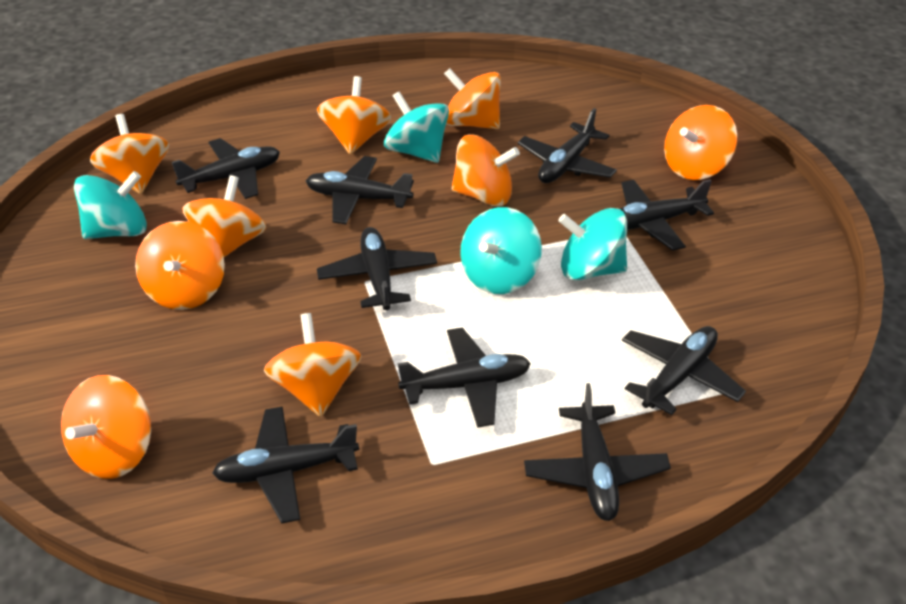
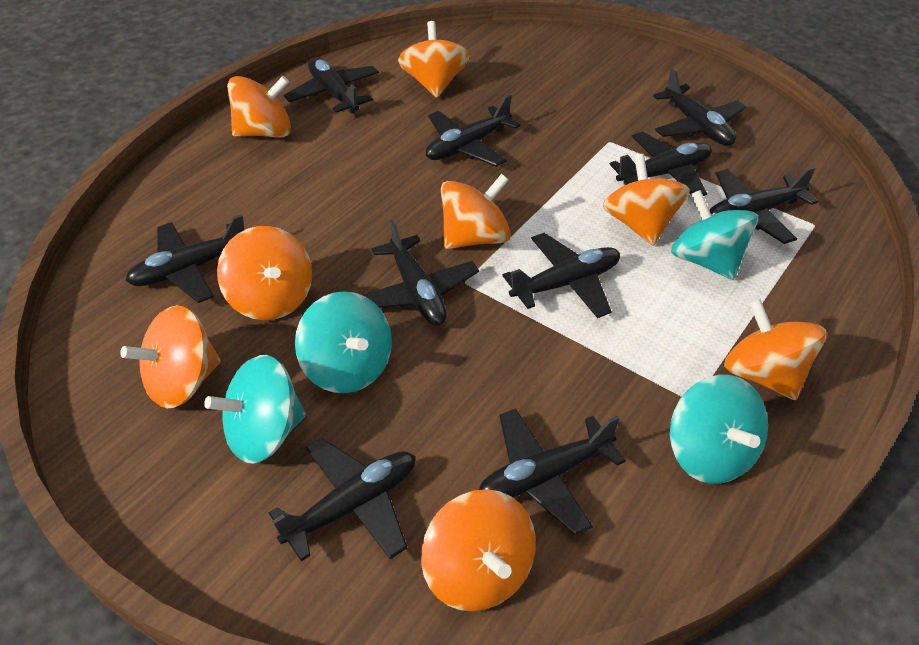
black plane: 9 -> 10
orange spinning top: 9 -> 8

